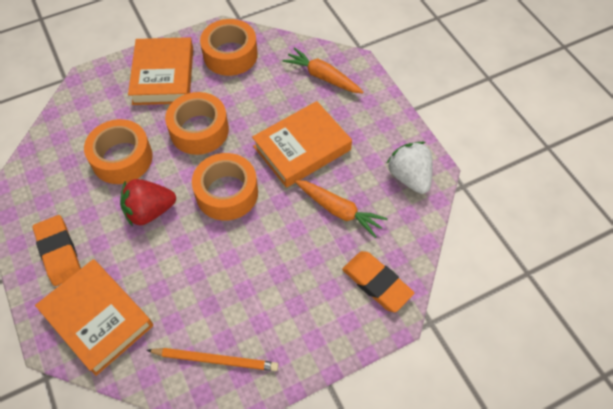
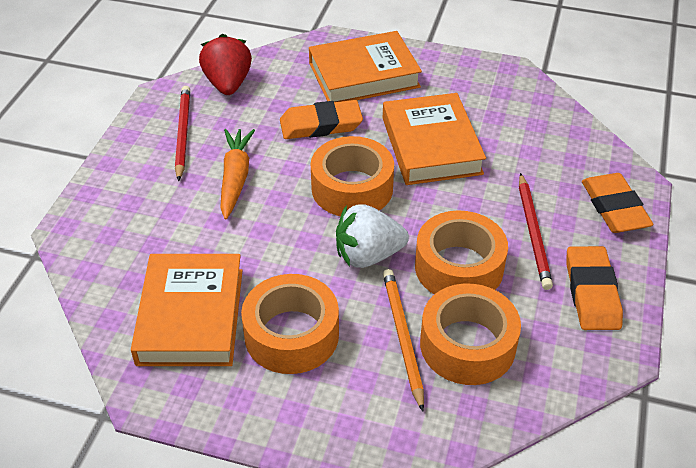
orange carrot: 2 -> 1
orange eraser: 2 -> 3
red pencil: 0 -> 2

